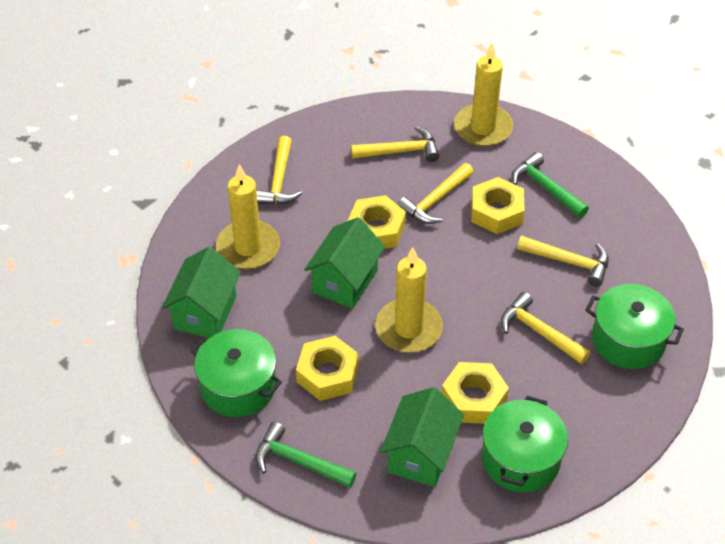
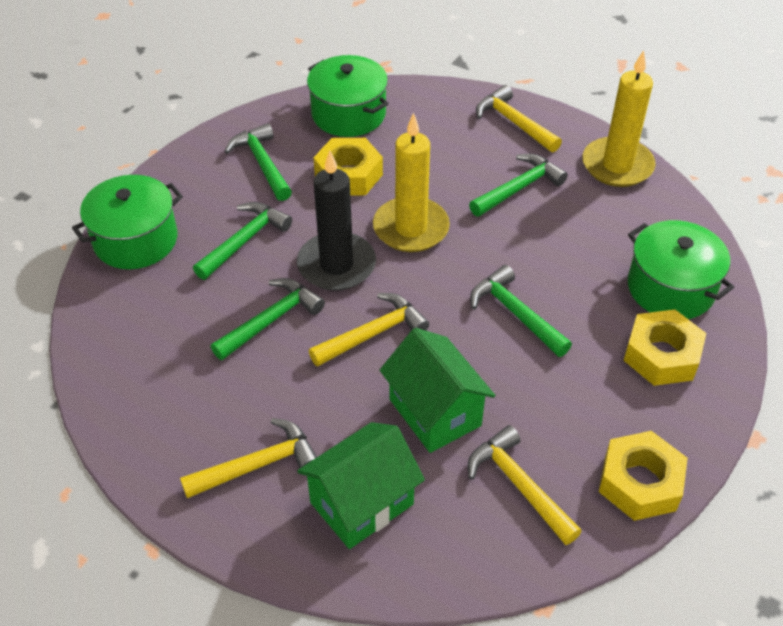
black candle: 0 -> 1
green hammer: 2 -> 5
green house: 3 -> 2
yellow candle: 3 -> 2
yellow hammer: 5 -> 4
yellow nut: 4 -> 3

